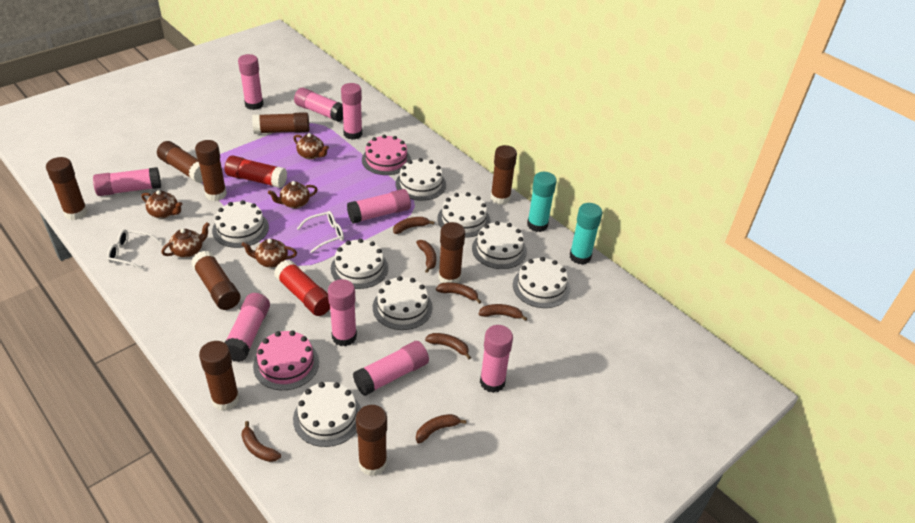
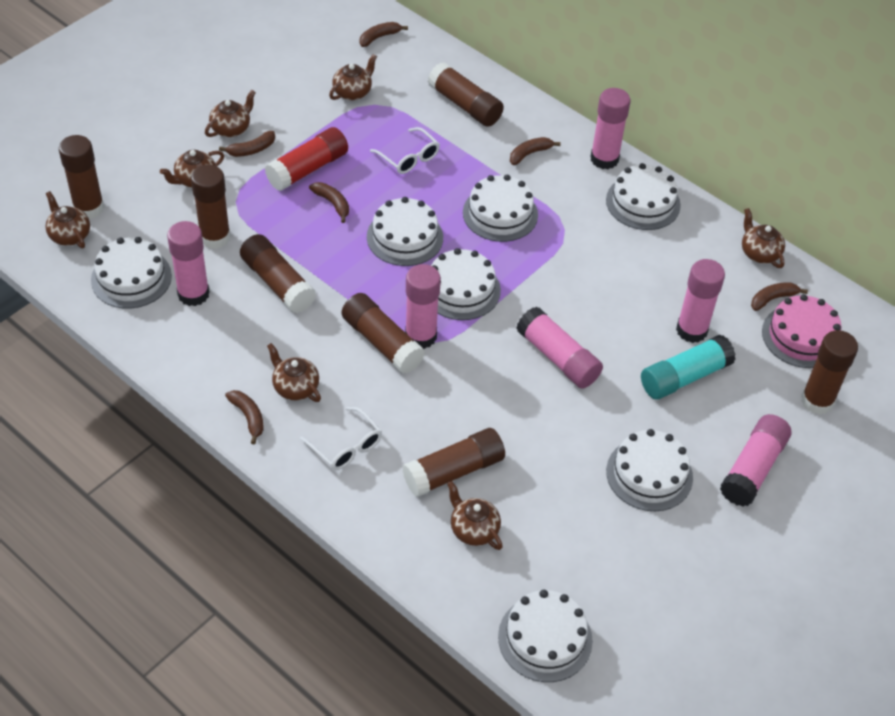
brown banana: 7 -> 6
brown glue stick: 9 -> 7
brown teapot: 5 -> 7
pink cake: 2 -> 1
pink glue stick: 9 -> 6
red glue stick: 2 -> 1
turquoise glue stick: 2 -> 1
white cake: 8 -> 7

